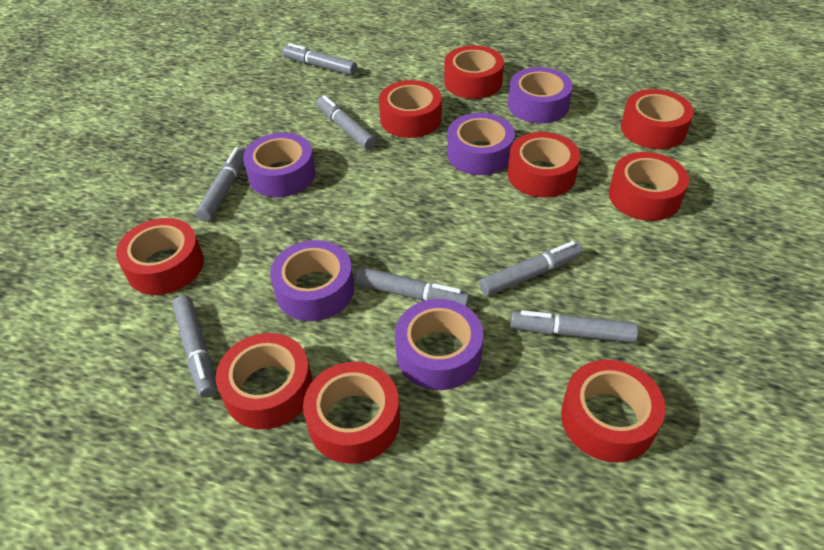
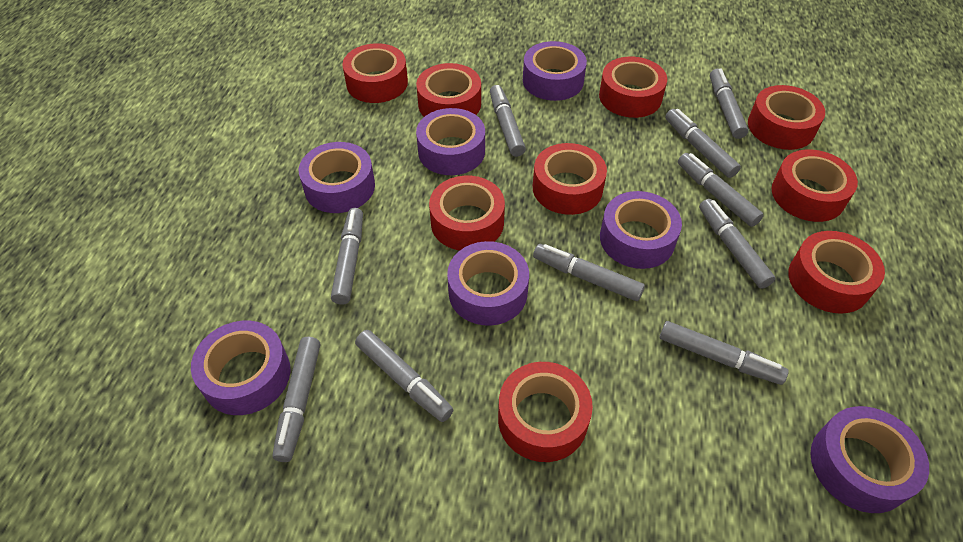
grey marker: 7 -> 10
purple tape: 5 -> 7

